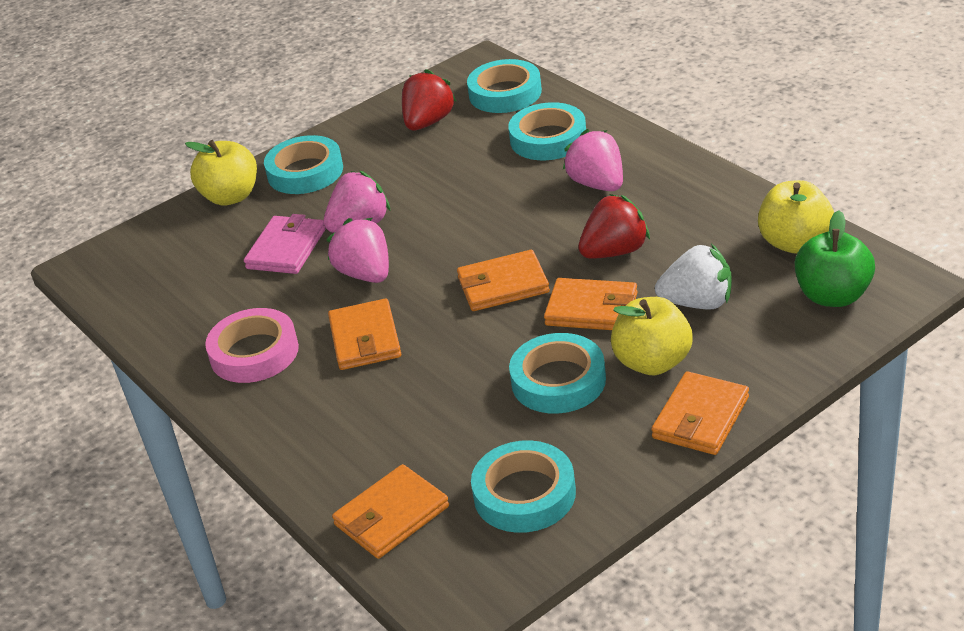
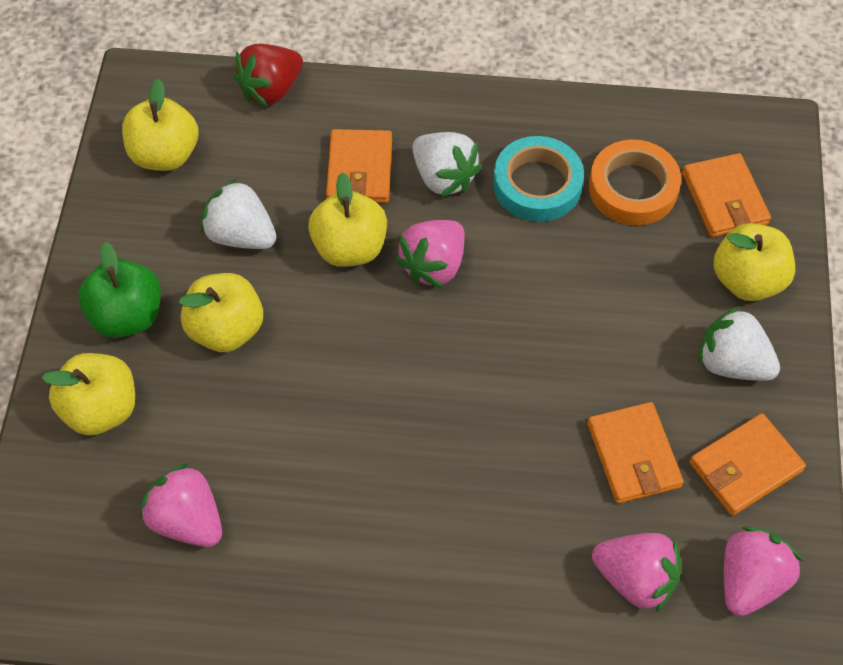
orange tape: 0 -> 1
orange wallet: 5 -> 4
pink strawberry: 3 -> 4
pink tape: 1 -> 0
pink wallet: 1 -> 0
red strawberry: 2 -> 1
turquoise tape: 5 -> 1
white strawberry: 1 -> 3
yellow apple: 3 -> 5

